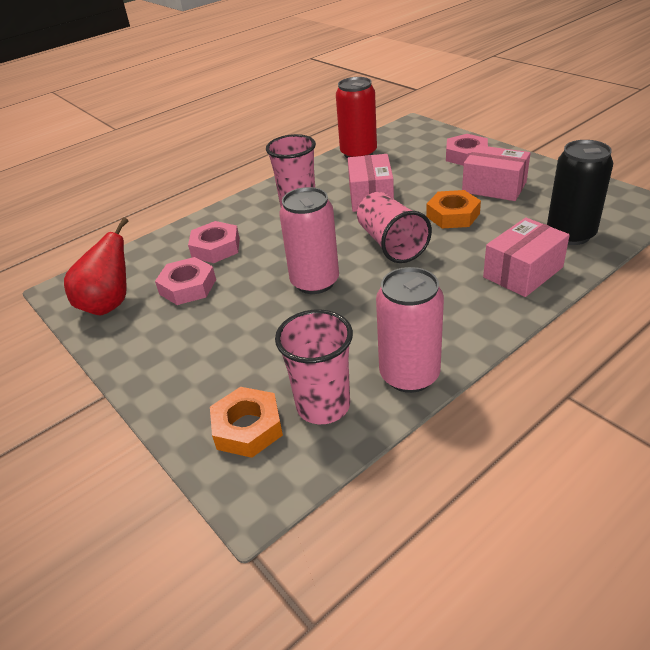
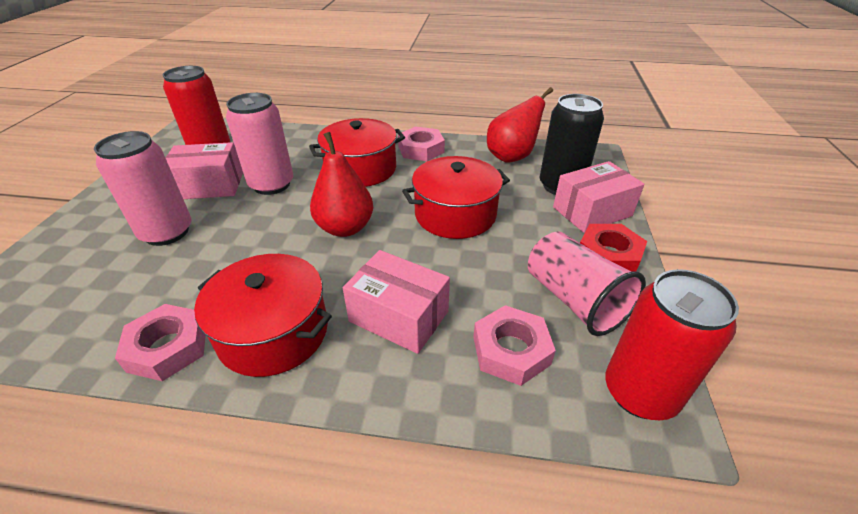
orange nut: 2 -> 0
pink cup: 3 -> 1
red can: 1 -> 2
red nut: 0 -> 1
red pear: 1 -> 2
red pot: 0 -> 3

